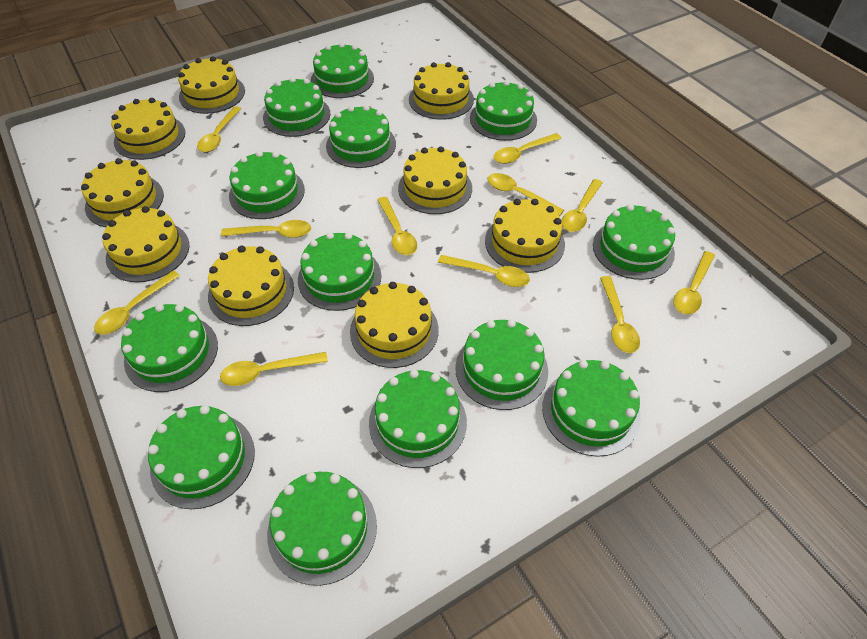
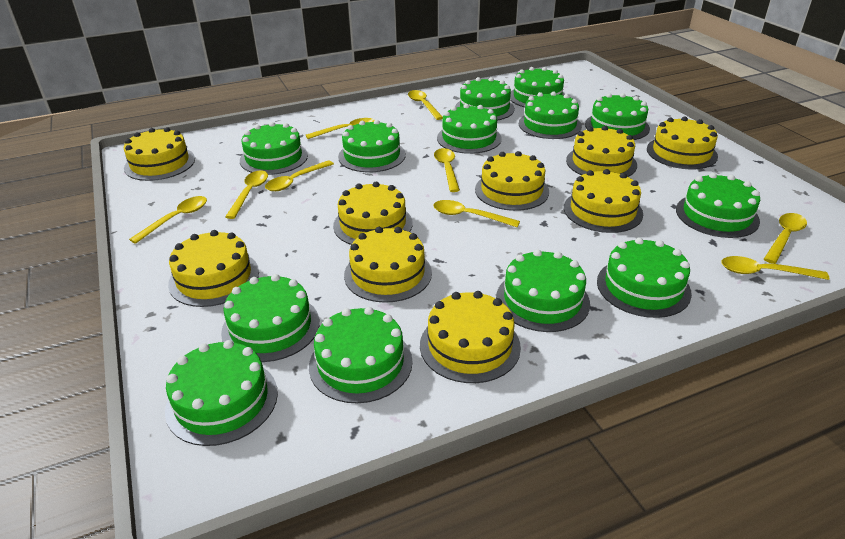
yellow spoon: 11 -> 9

